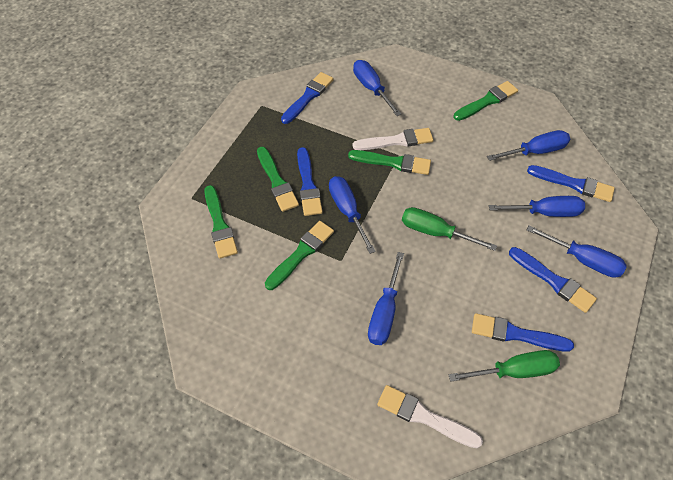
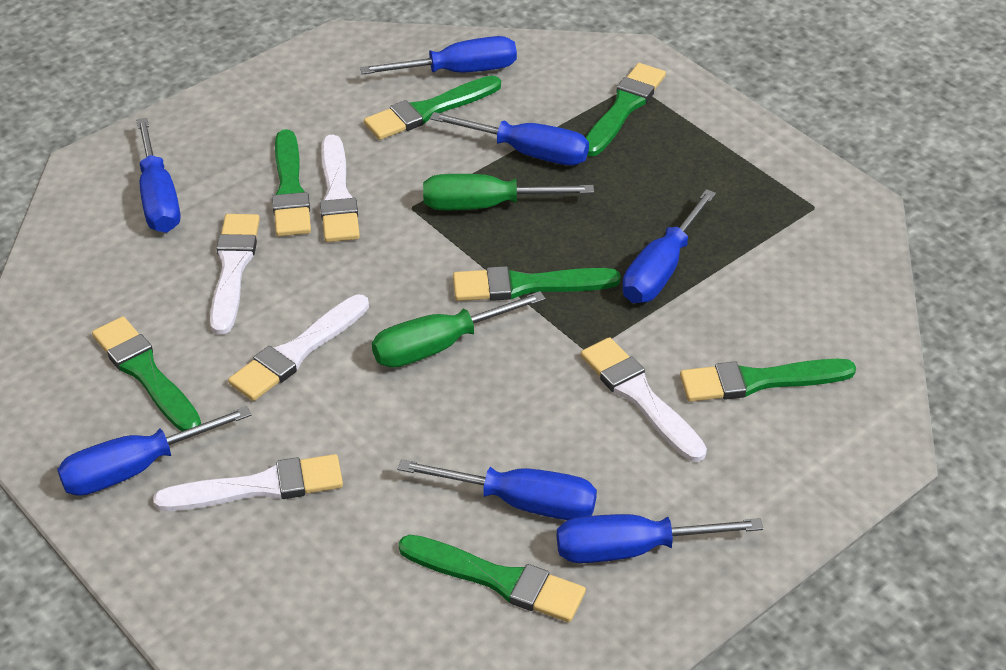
blue brush: 5 -> 0
blue screwdriver: 6 -> 7
green brush: 5 -> 7
white brush: 2 -> 5

